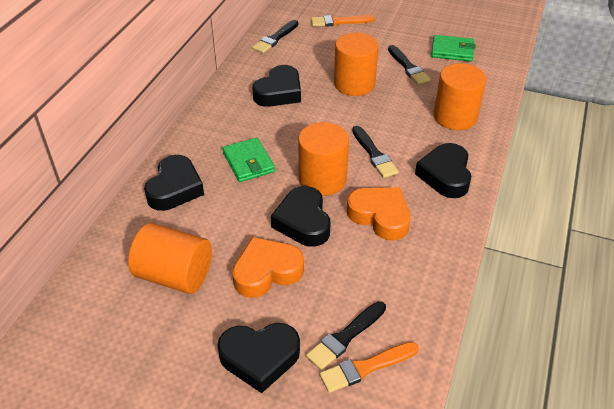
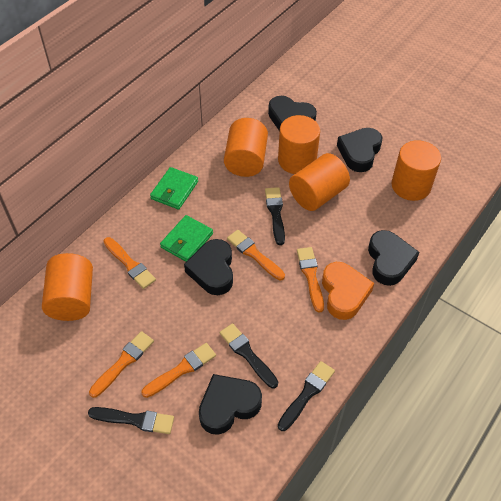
orange brush: 2 -> 5
orange cylinder: 4 -> 5
orange heart: 2 -> 1

